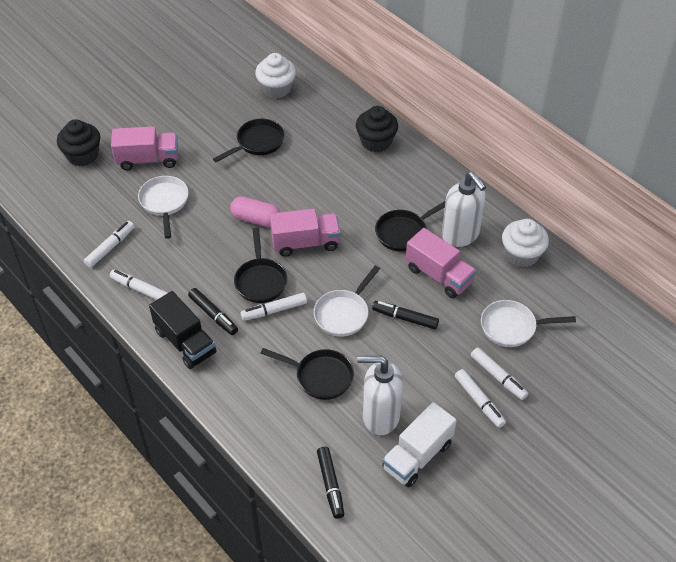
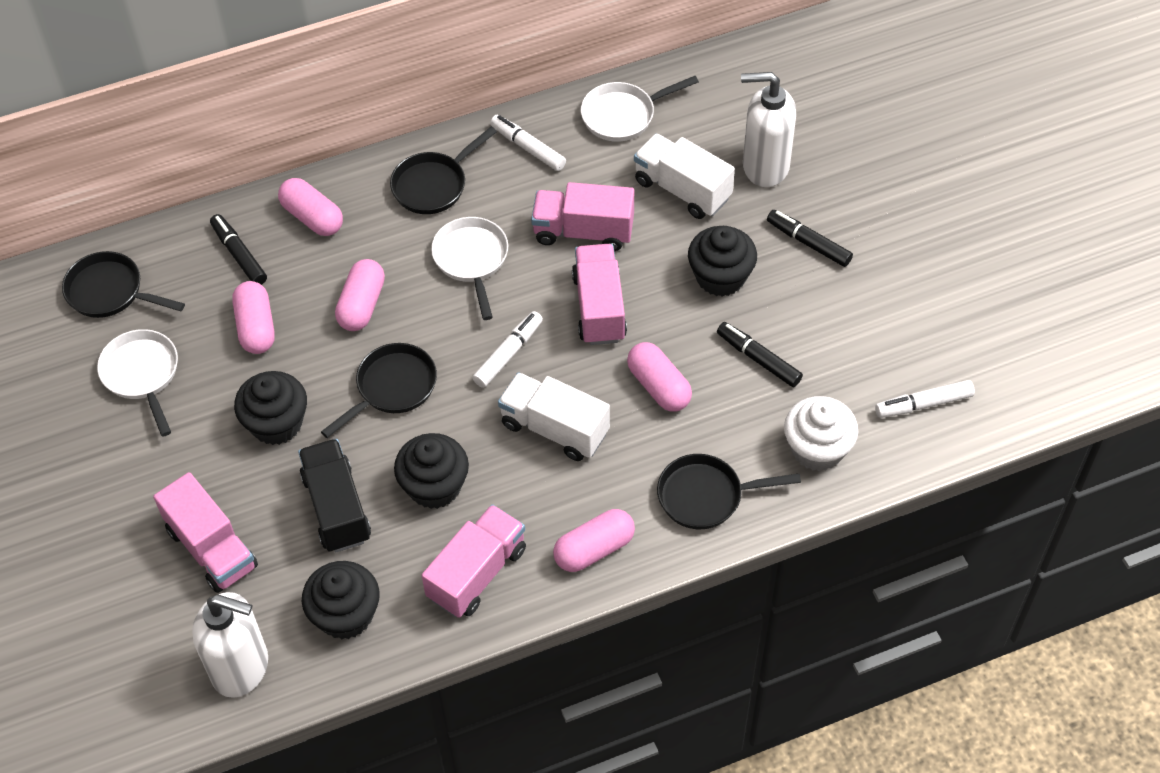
black cupcake: 2 -> 4
pink capsule: 1 -> 5
pink truck: 3 -> 4
white cupcake: 2 -> 1
white marker: 5 -> 3
white truck: 1 -> 2

